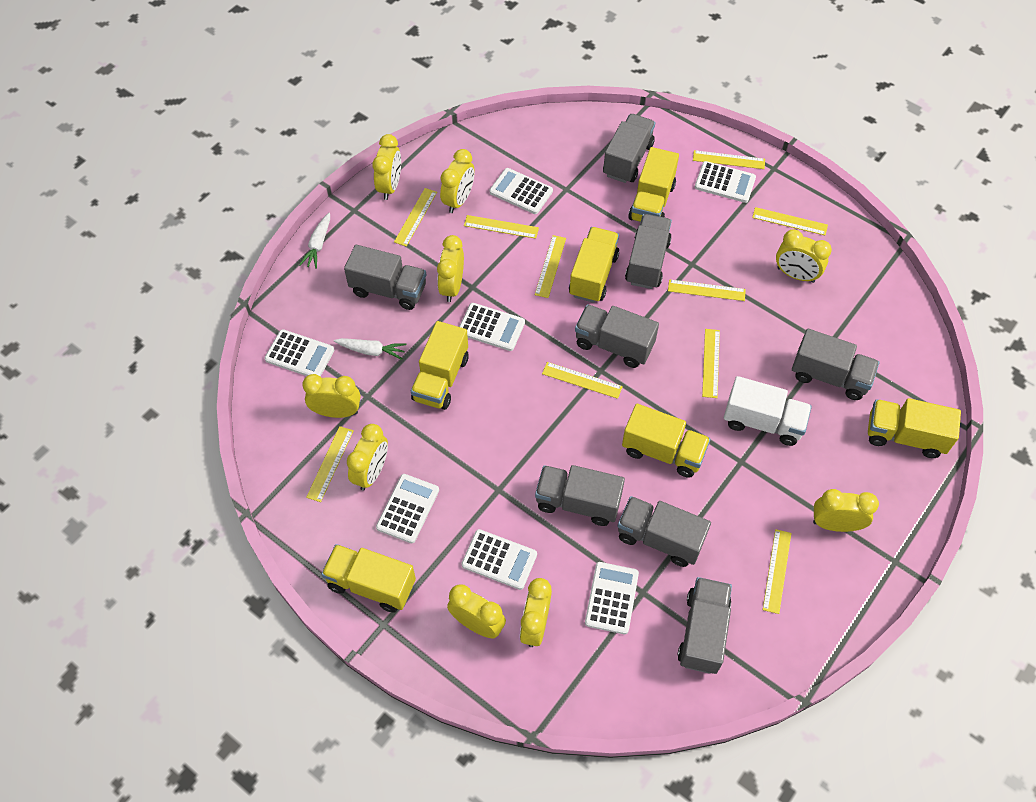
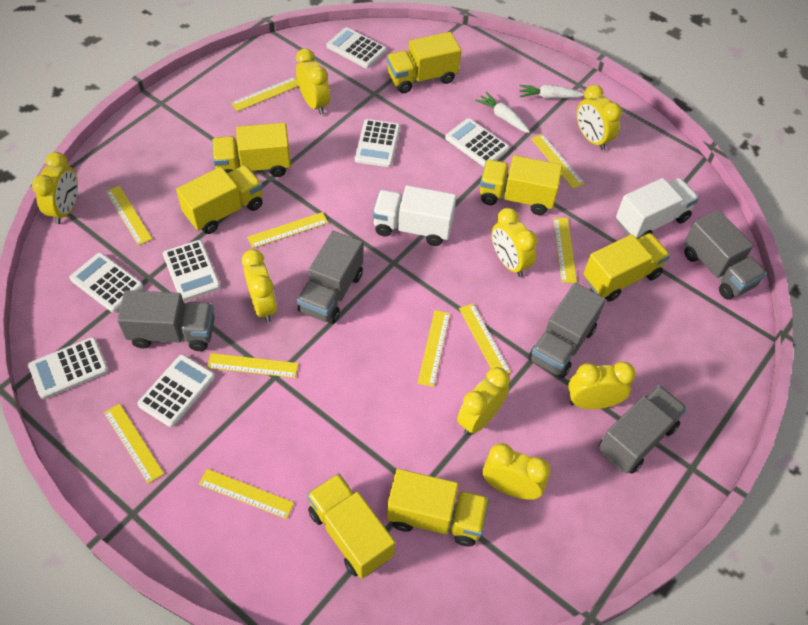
grey truck: 8 -> 5
white truck: 1 -> 2
yellow clock: 9 -> 8
yellow truck: 6 -> 7

